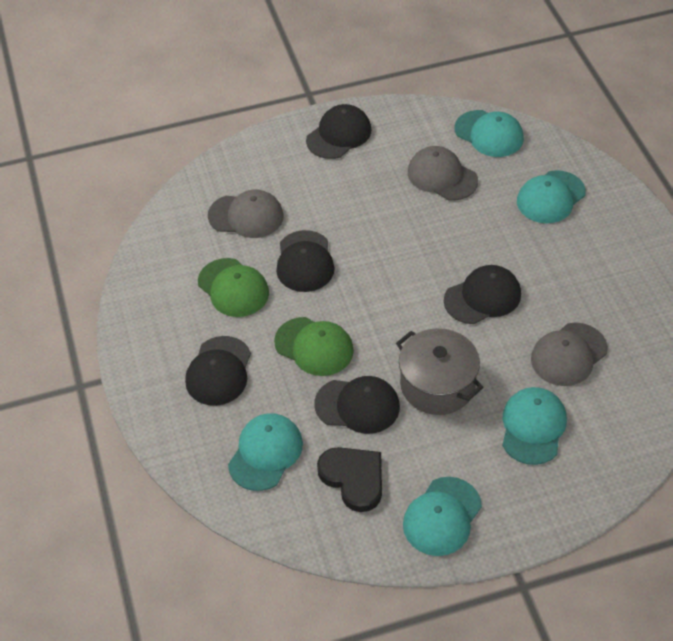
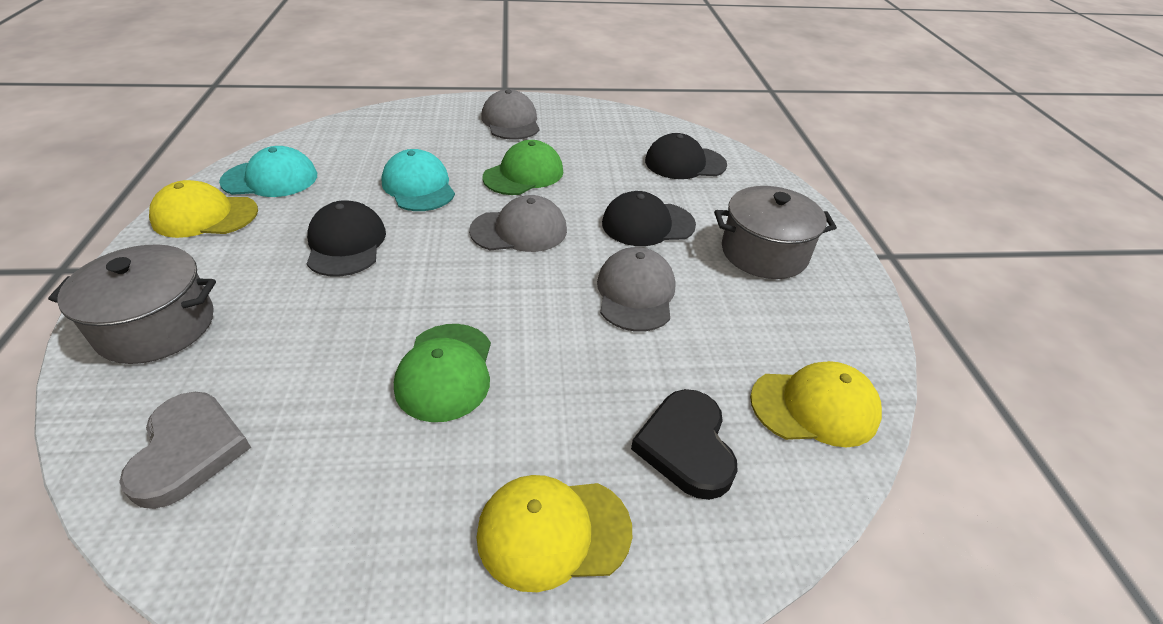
black cap: 5 -> 3
grey heart: 0 -> 1
grey pot: 1 -> 2
turquoise cap: 5 -> 2
yellow cap: 0 -> 3

